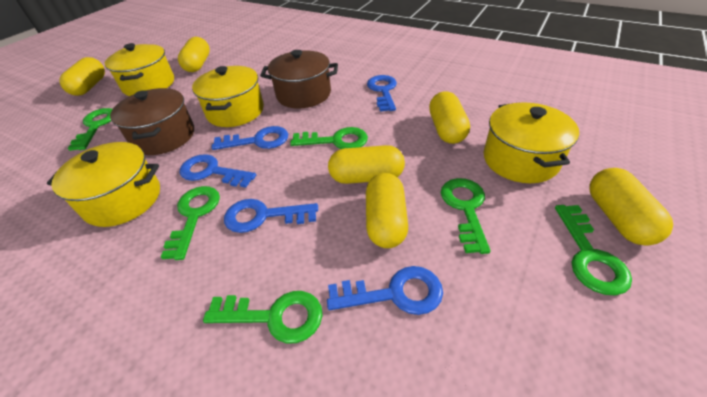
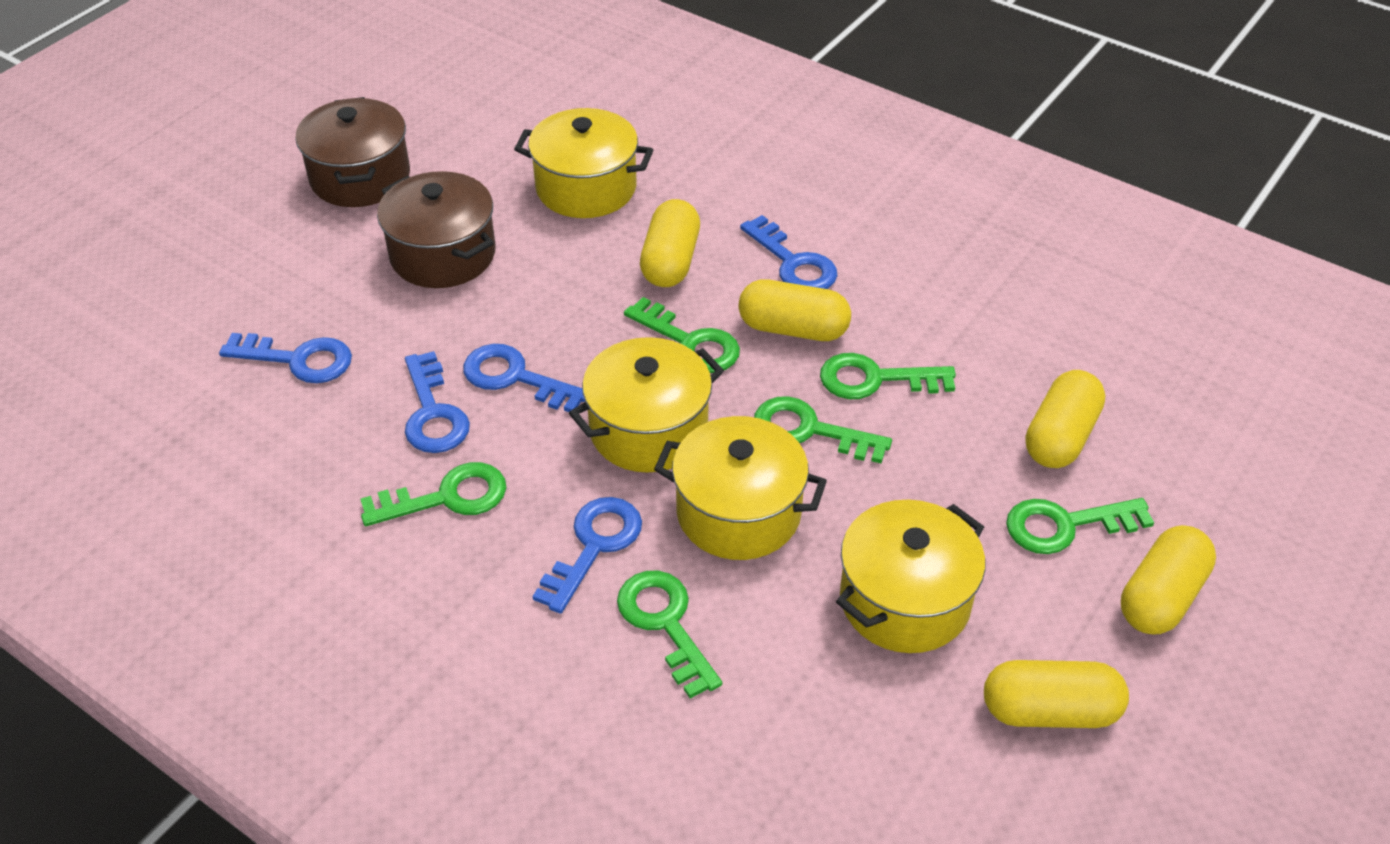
yellow capsule: 6 -> 5

